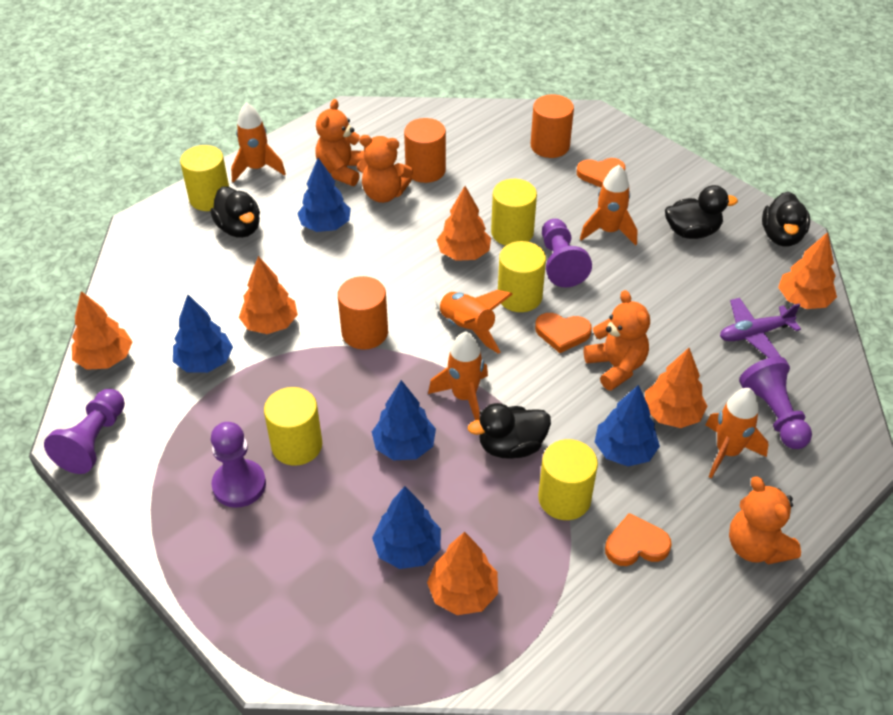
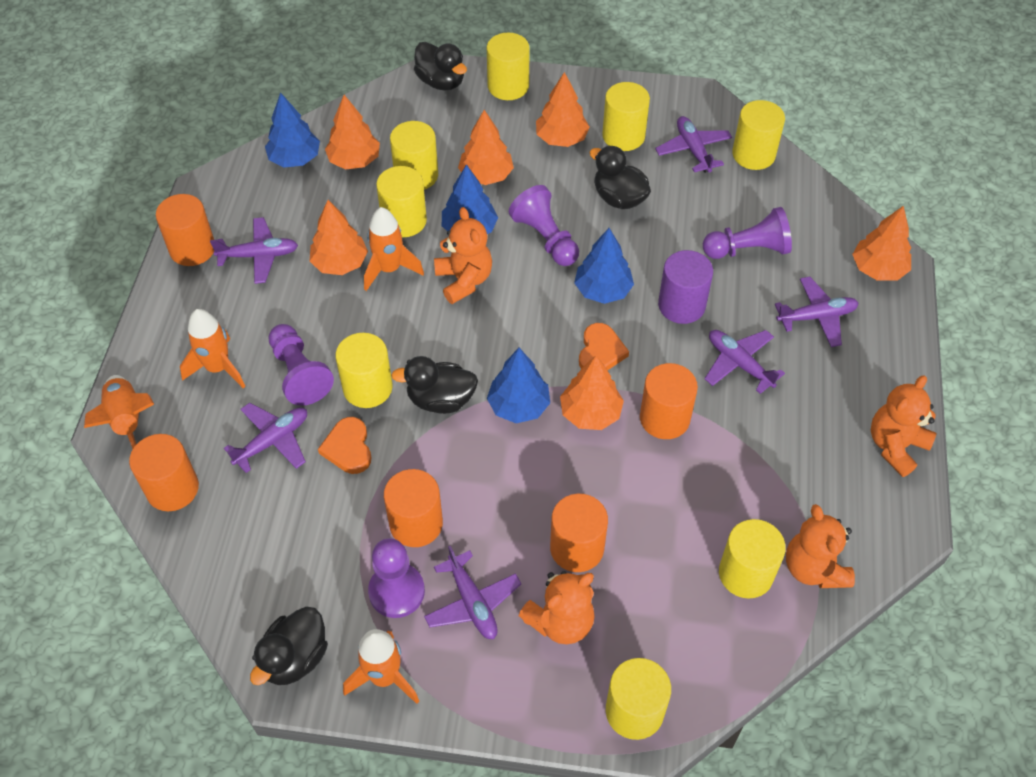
blue tree: 5 -> 4
orange cylinder: 3 -> 5
orange heart: 3 -> 2
orange rocket: 5 -> 4
purple cylinder: 0 -> 1
purple plane: 1 -> 6
yellow cylinder: 5 -> 8

